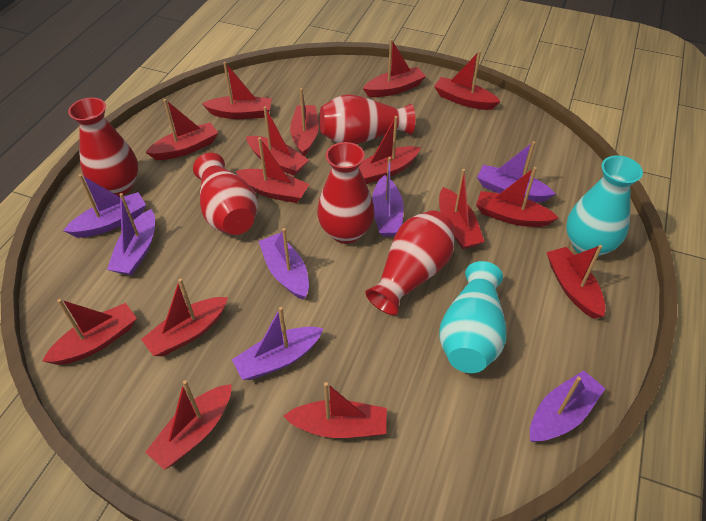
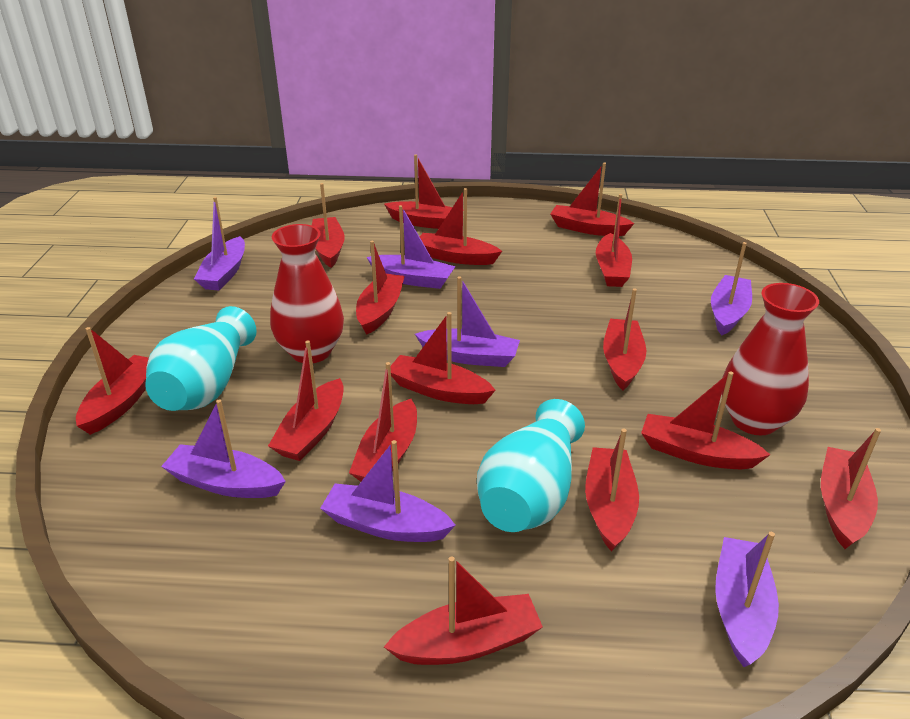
red vase: 5 -> 2

